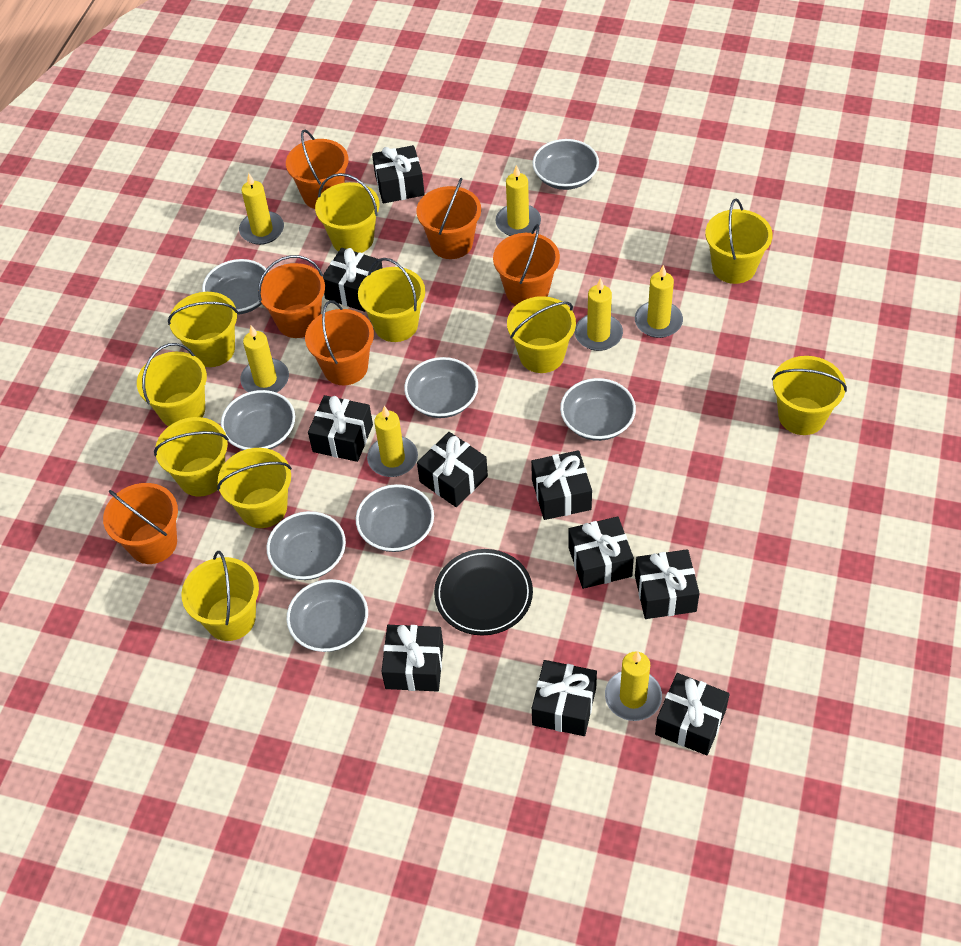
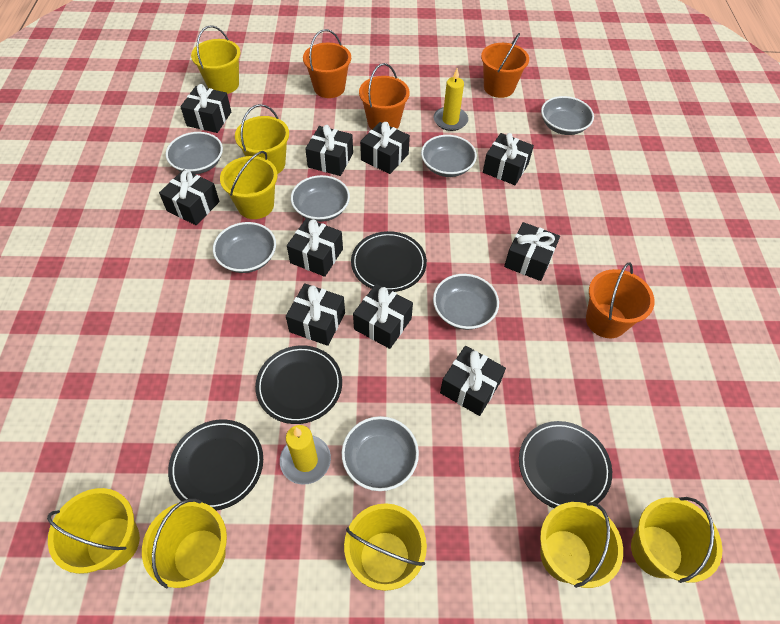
black plate: 1 -> 4
grey bowl: 8 -> 7
orange bucket: 6 -> 4
yellow bucket: 10 -> 8
yellow candle: 7 -> 2

